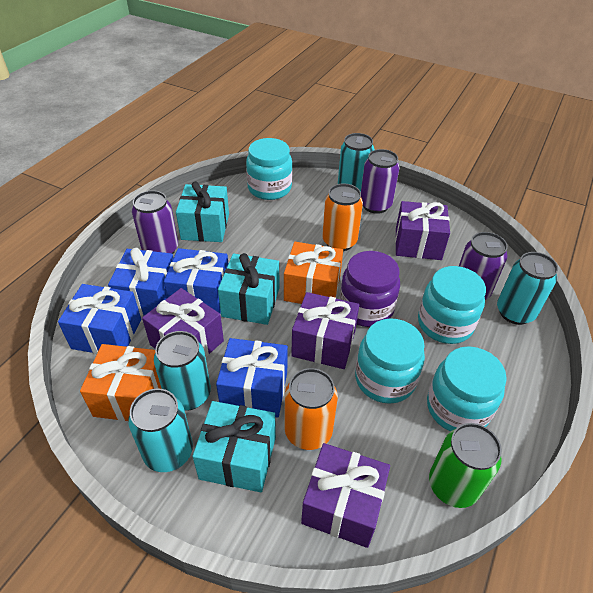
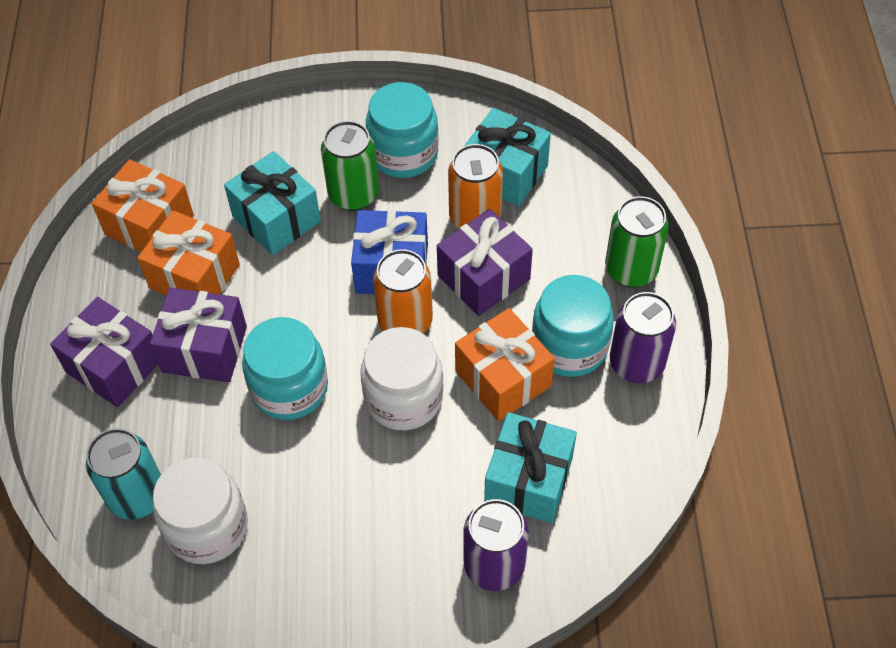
blue gift: 4 -> 1
green can: 1 -> 2
orange gift: 2 -> 3
purple can: 3 -> 2
purple gift: 4 -> 3
purple jar: 1 -> 0
turquoise can: 4 -> 1
turquoise jar: 4 -> 3
white jar: 0 -> 2

